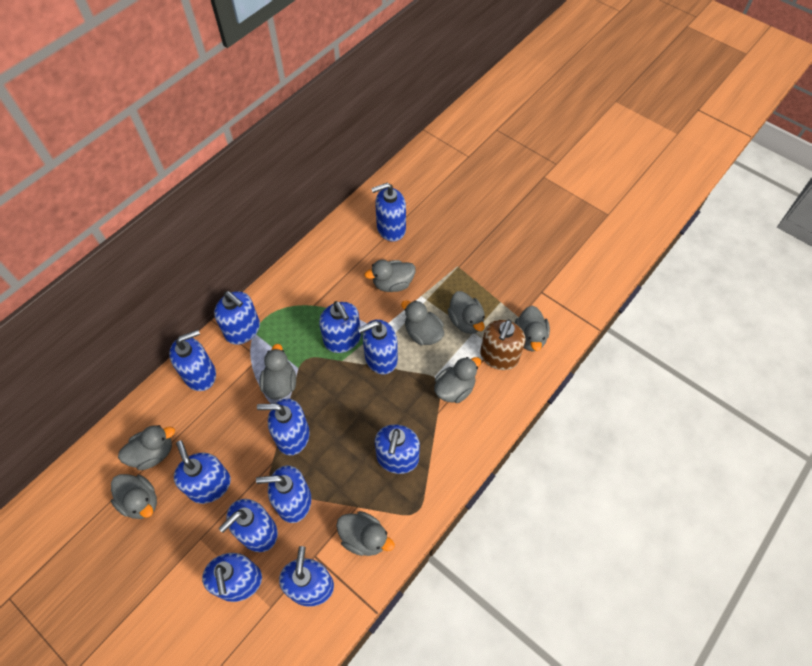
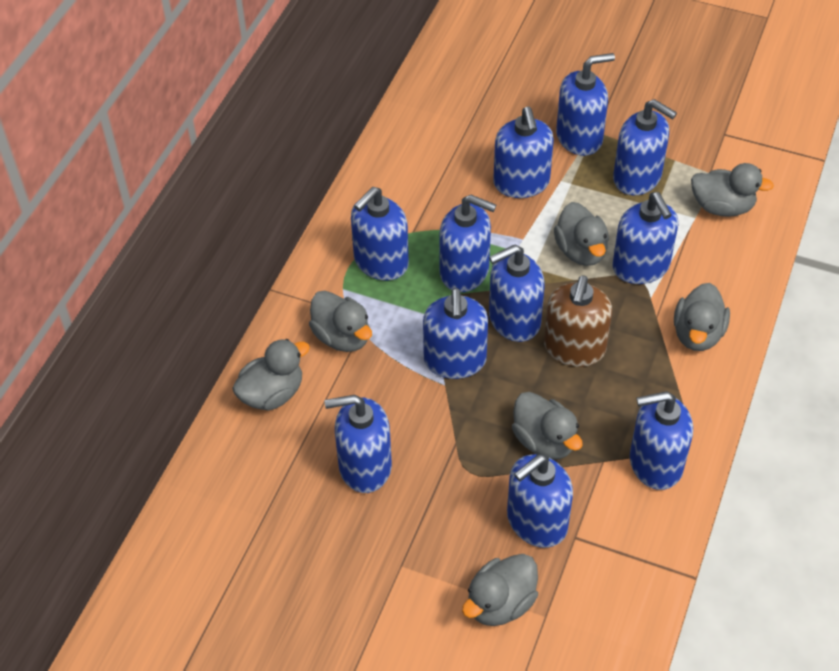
blue soap dispenser: 12 -> 11
grey duck: 9 -> 7

